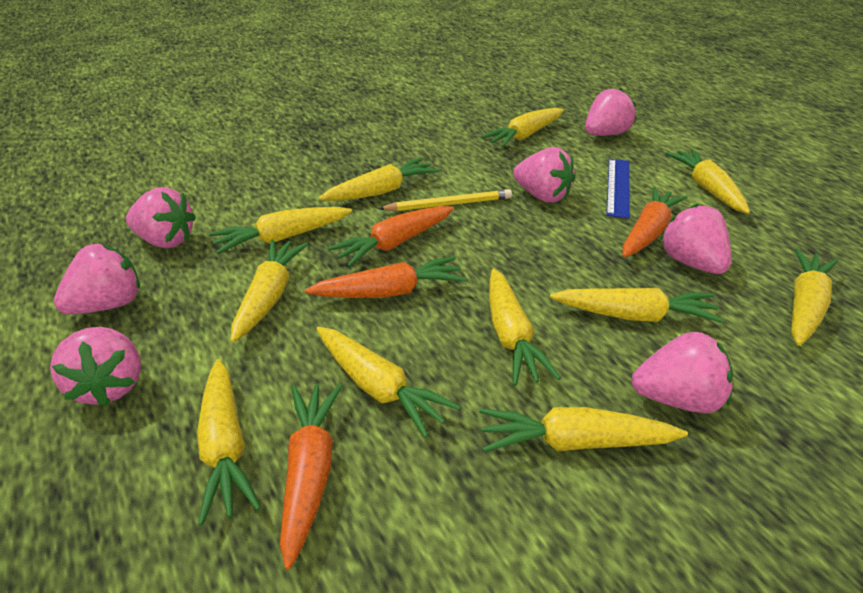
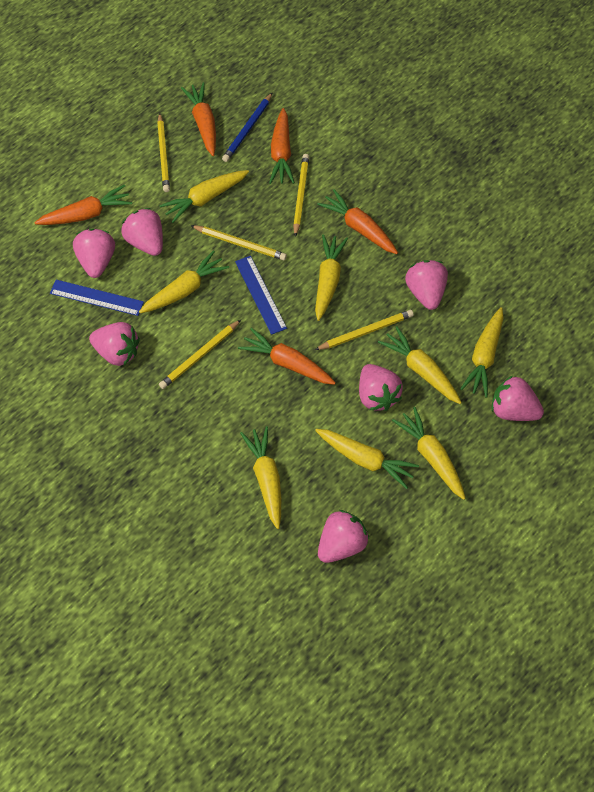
blue pencil: 0 -> 1
blue ruler: 1 -> 2
orange carrot: 4 -> 5
yellow carrot: 11 -> 8
yellow pencil: 1 -> 5

